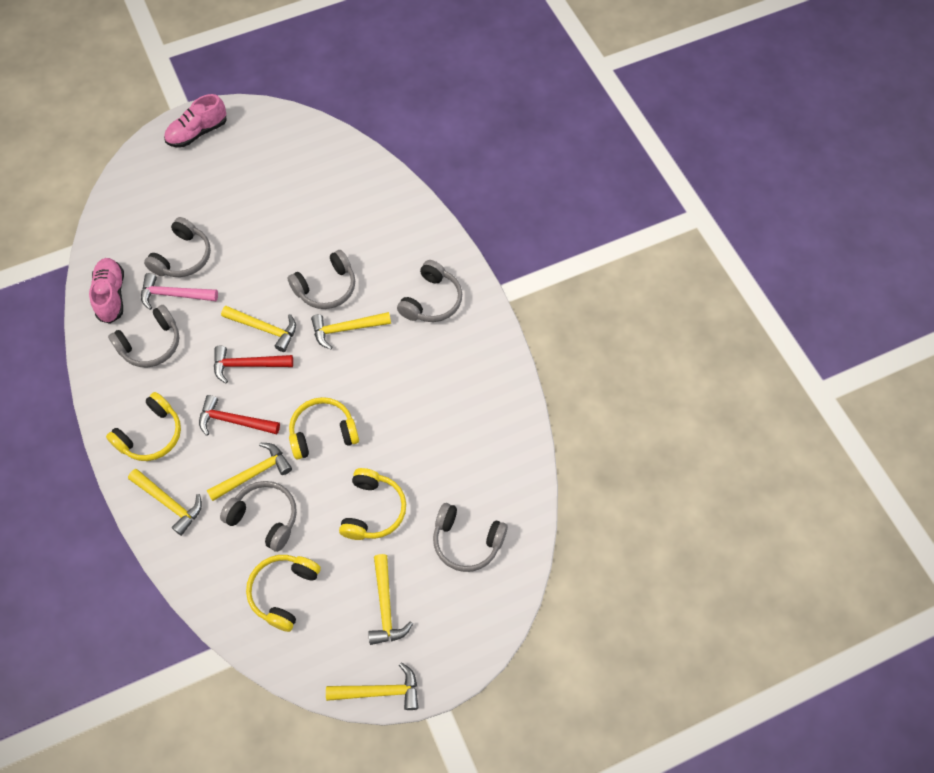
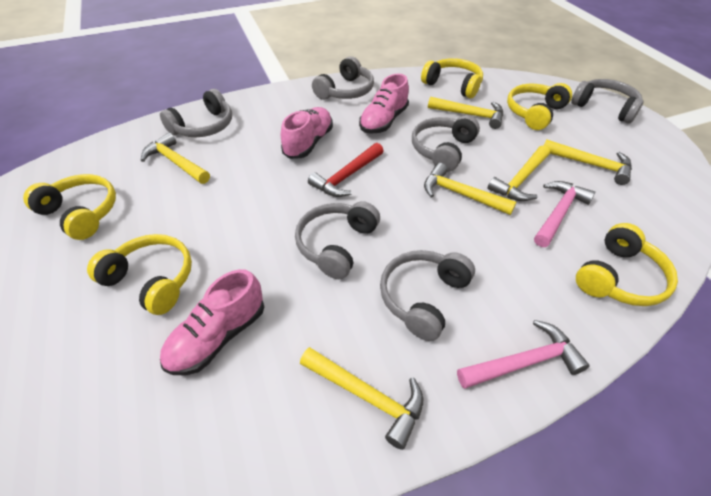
pink hammer: 1 -> 2
pink shoe: 2 -> 3
red hammer: 2 -> 1
yellow headphones: 4 -> 5

